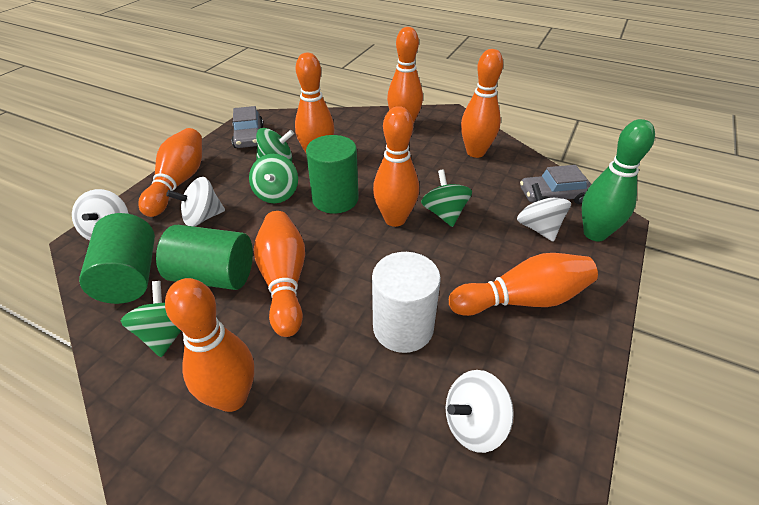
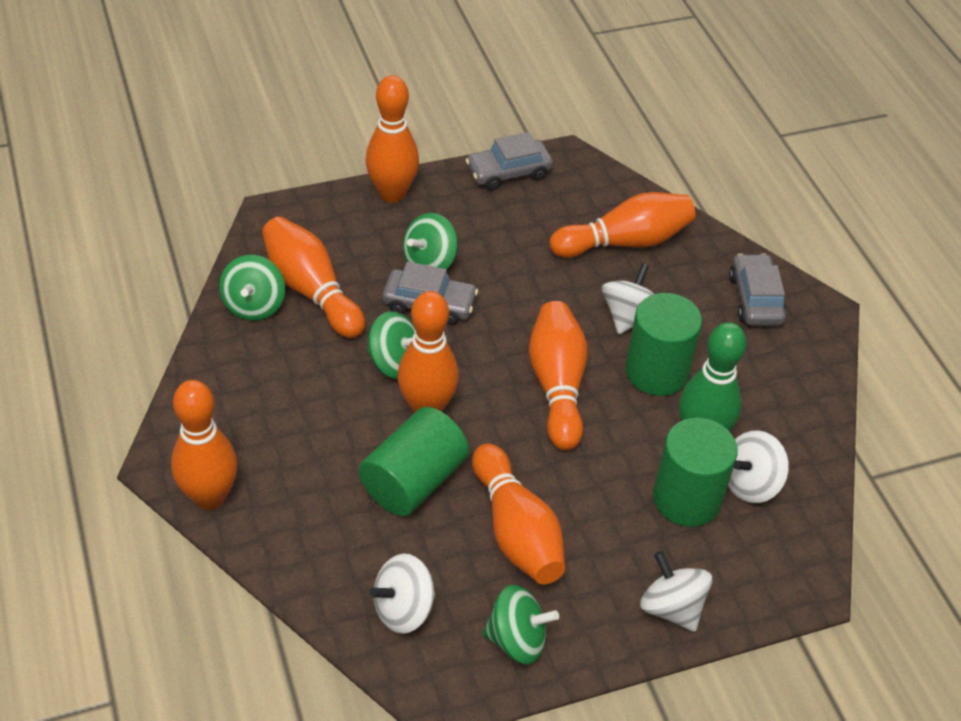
grey car: 2 -> 3
orange bowling pin: 8 -> 7
white cylinder: 1 -> 0

